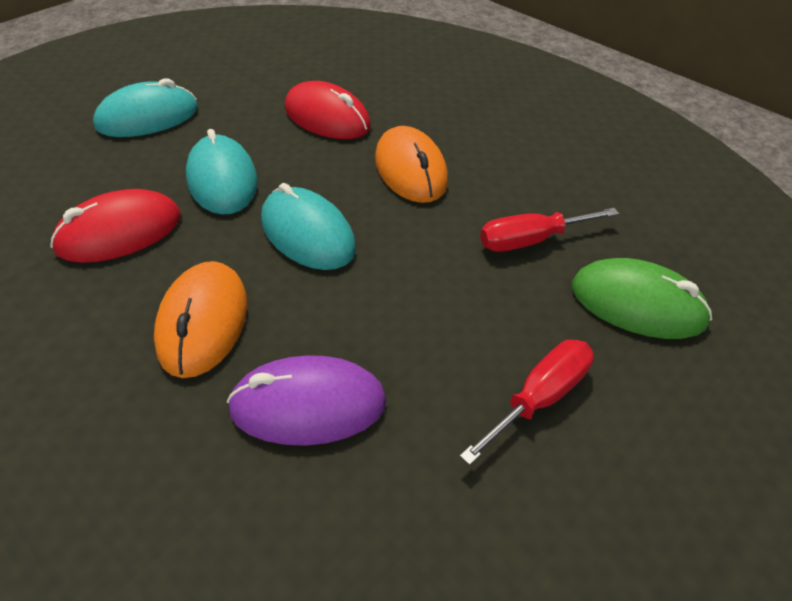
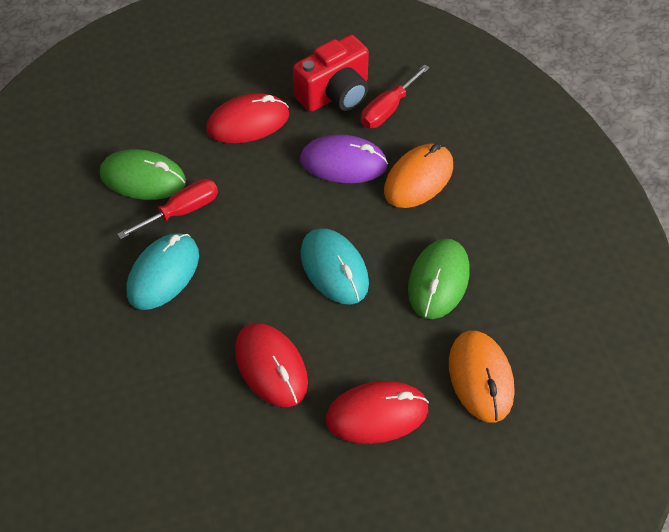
green mouse: 1 -> 2
red camera: 0 -> 1
red mouse: 2 -> 3
turquoise mouse: 3 -> 2

